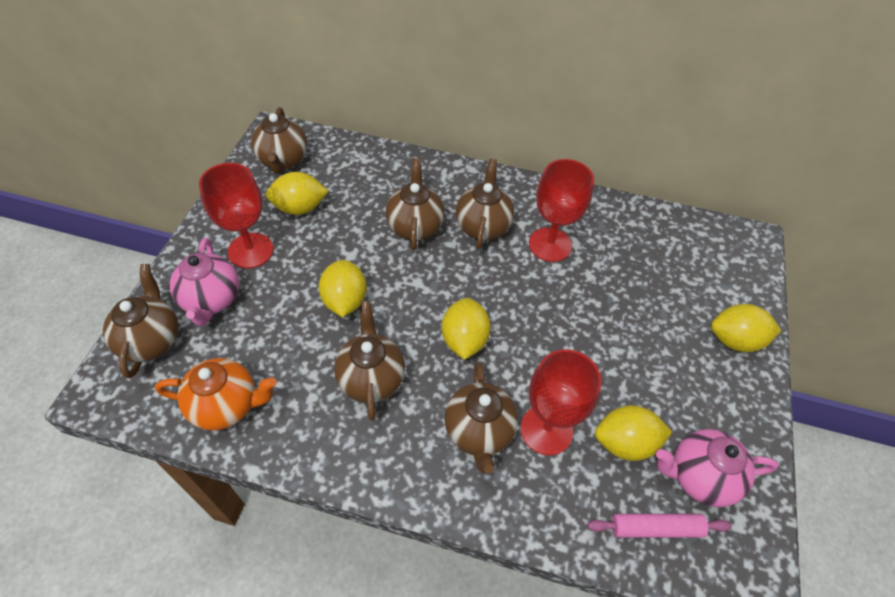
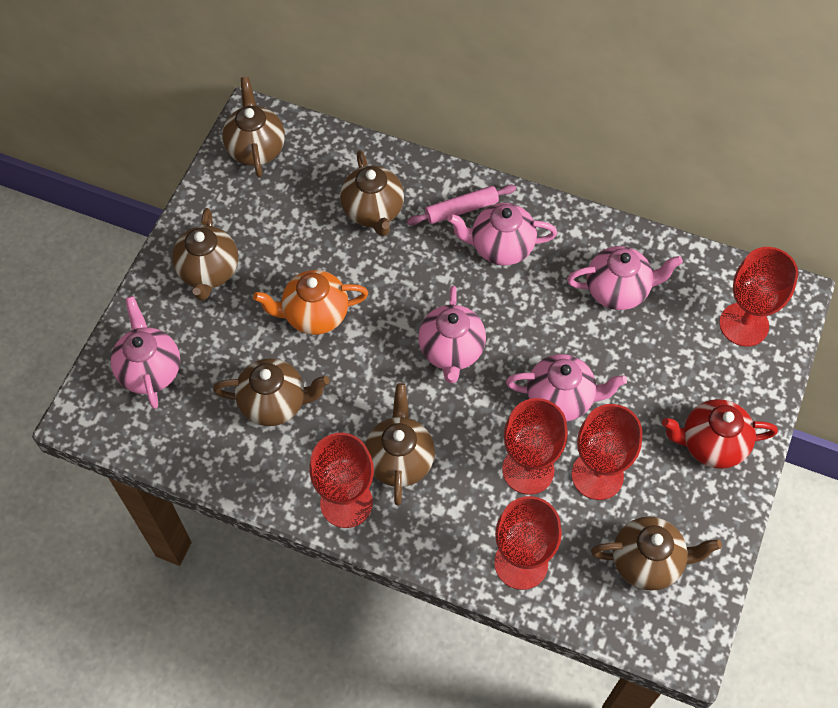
pink teapot: 2 -> 5
red goblet: 3 -> 5
red teapot: 0 -> 1
yellow lemon: 5 -> 0

